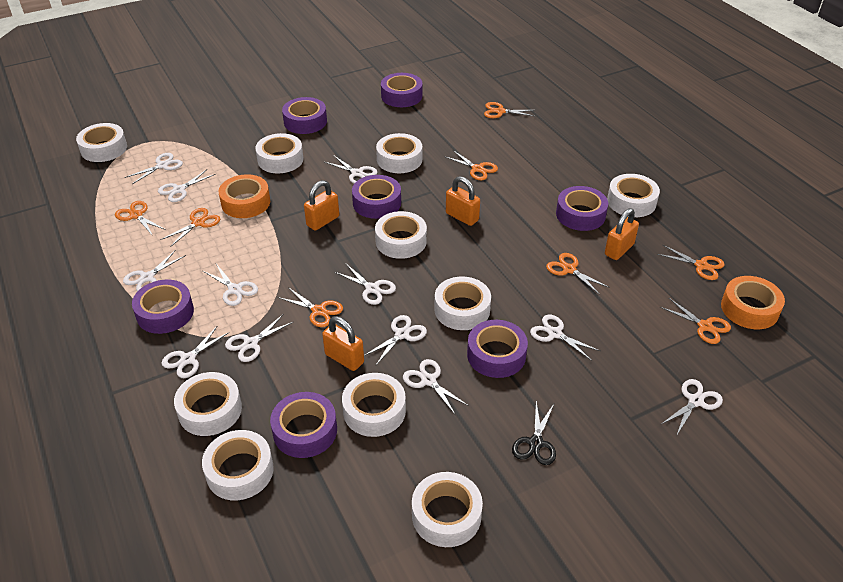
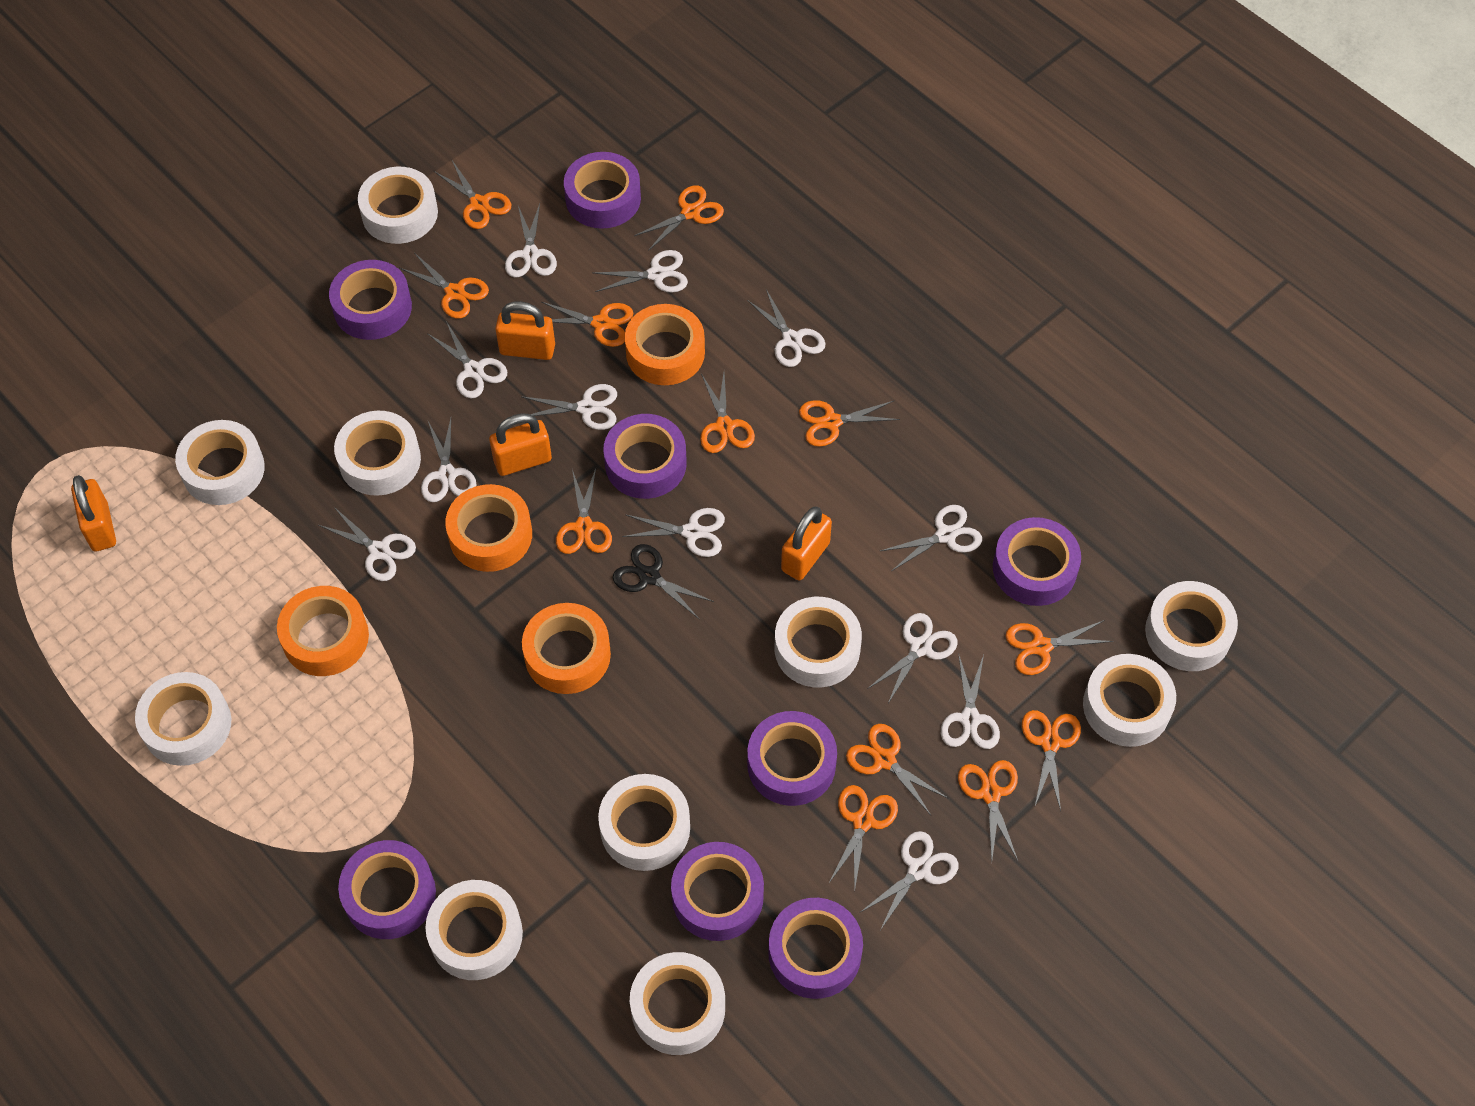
orange scissors: 8 -> 12
orange tape: 2 -> 4
purple tape: 7 -> 8

